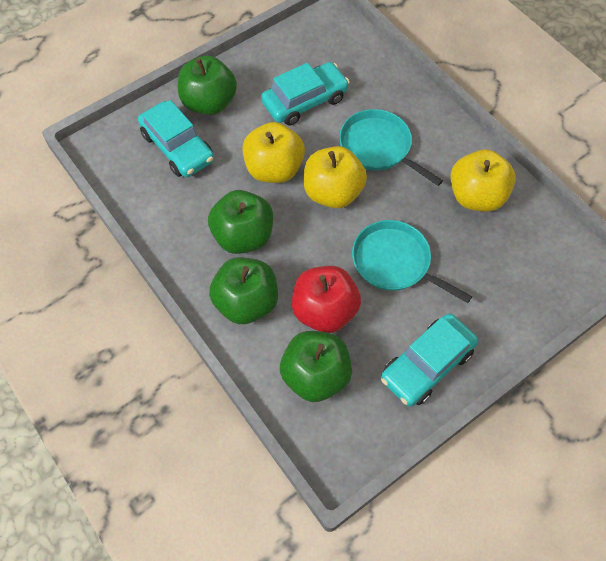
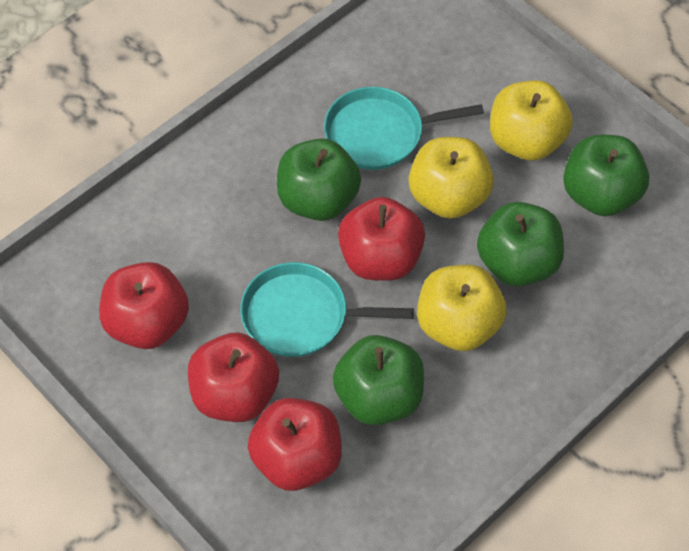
red apple: 1 -> 4
turquoise car: 3 -> 0

